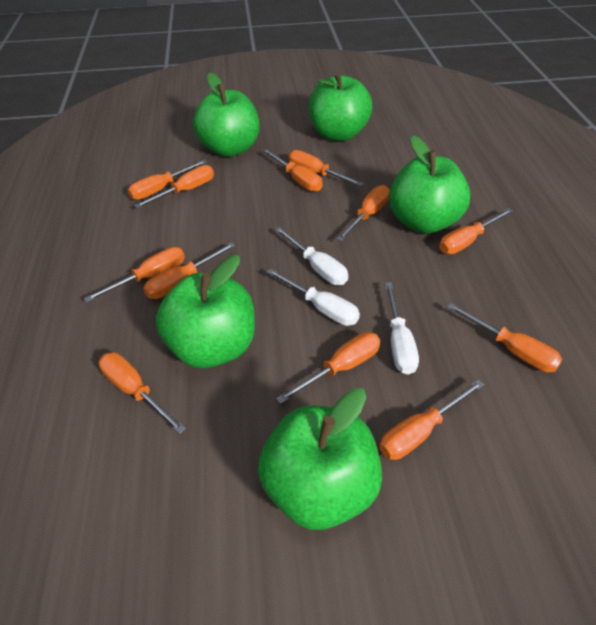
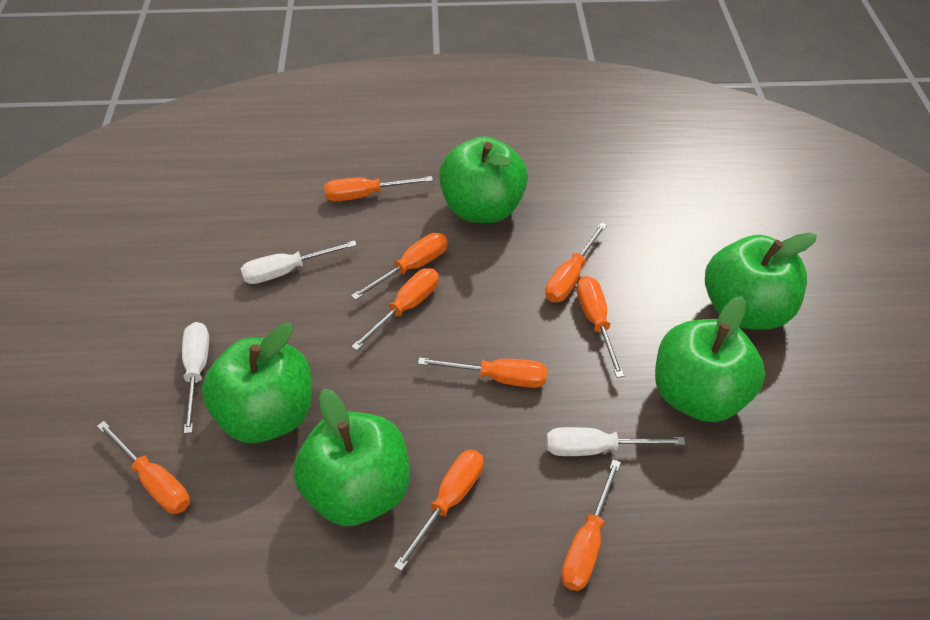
orange screwdriver: 12 -> 9

